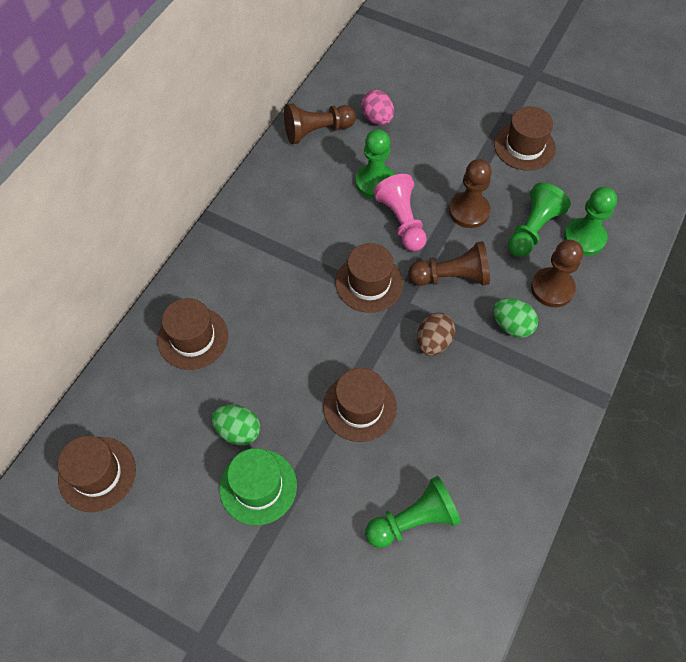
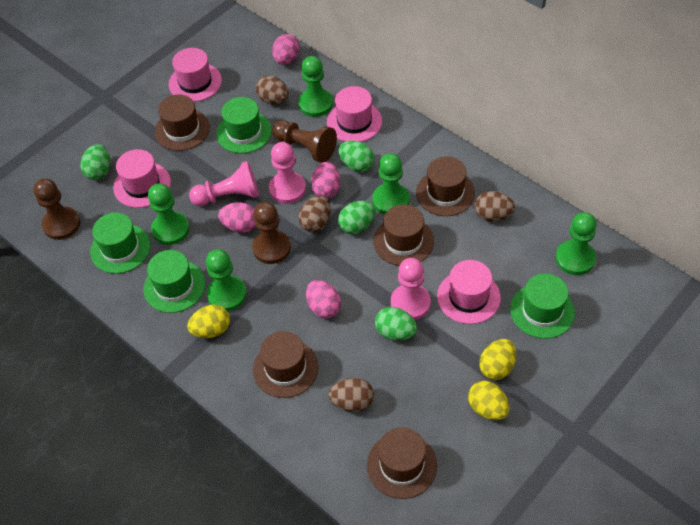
brown egg: 1 -> 4
brown pawn: 4 -> 3
green egg: 2 -> 4
green hat: 1 -> 4
green pawn: 4 -> 5
pink egg: 1 -> 4
pink hat: 0 -> 4
pink pawn: 1 -> 3
yellow egg: 0 -> 3

